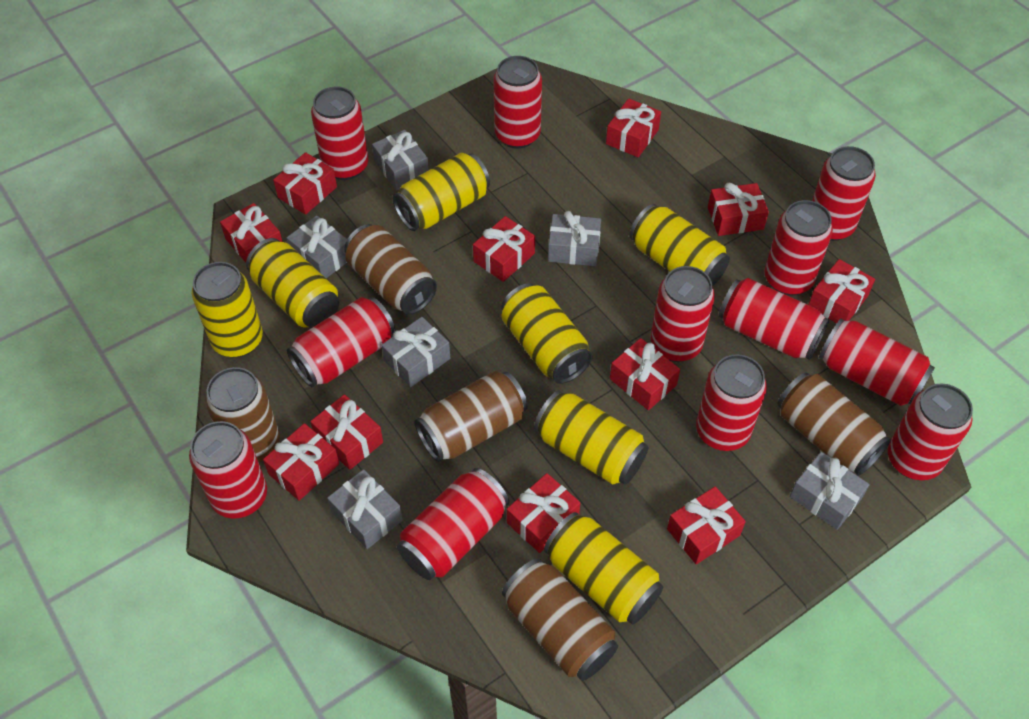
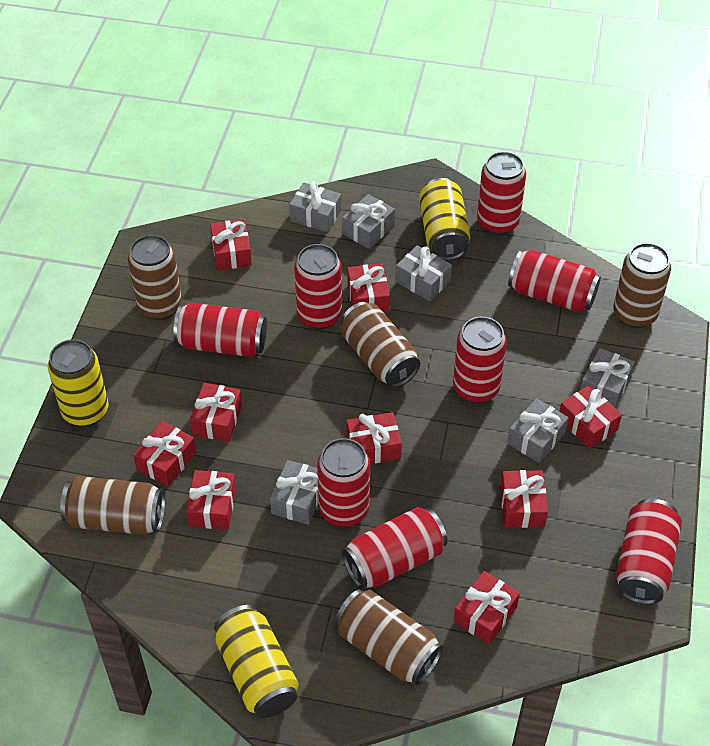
red can: 12 -> 8
red gift: 11 -> 9
yellow can: 7 -> 3

